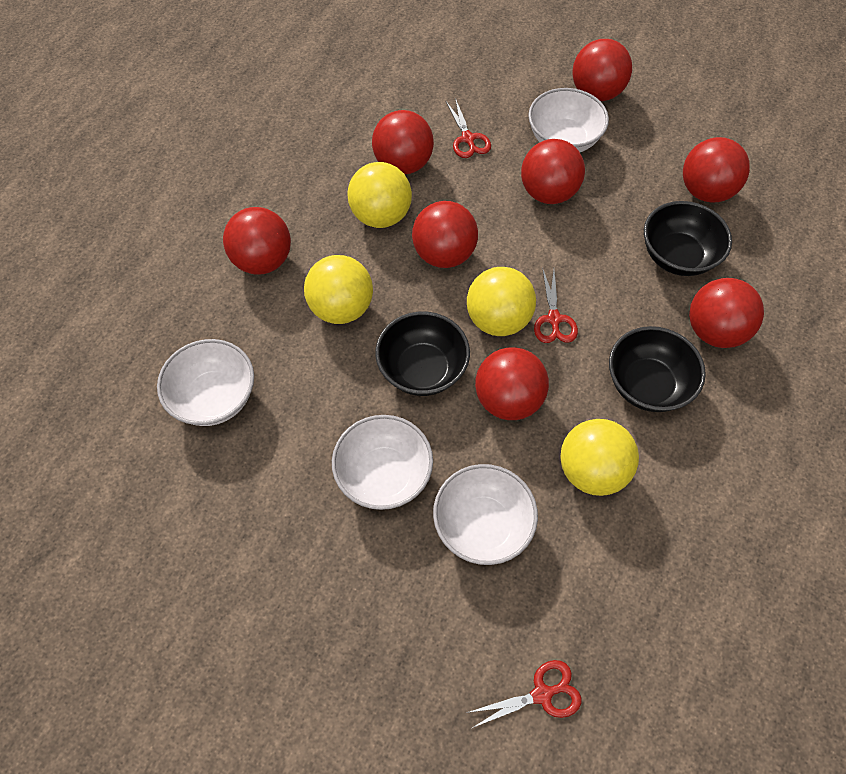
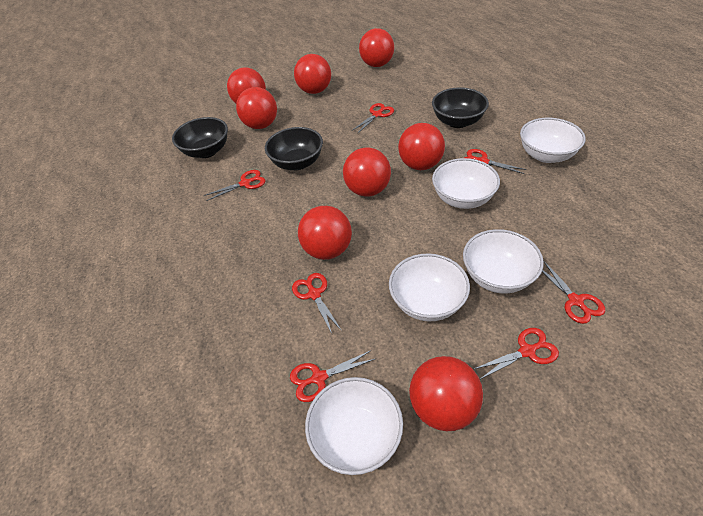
red scissors: 3 -> 7
white bowl: 4 -> 5
yellow ball: 4 -> 0

